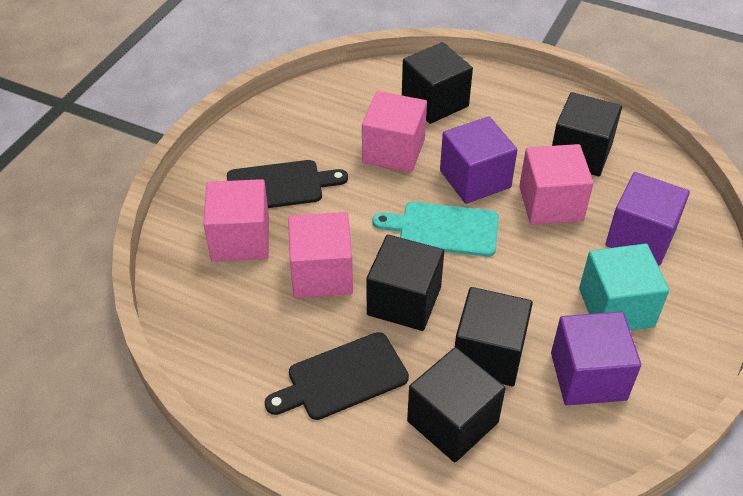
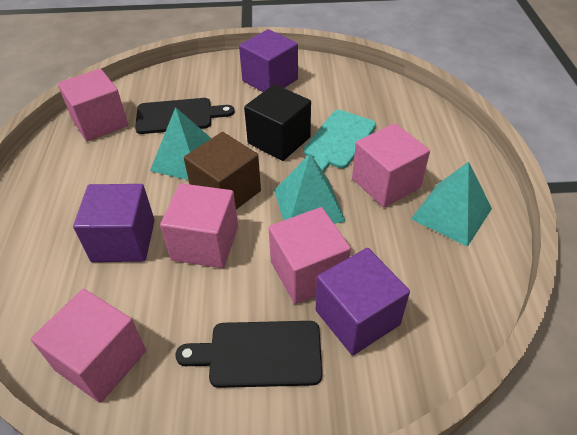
black cube: 5 -> 1
brown cube: 0 -> 1
pink cube: 4 -> 5
turquoise cube: 1 -> 0
turquoise pyramid: 0 -> 3

